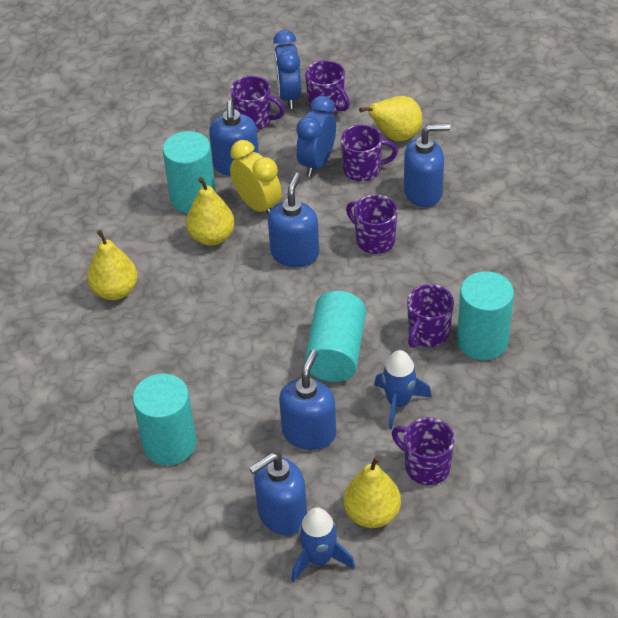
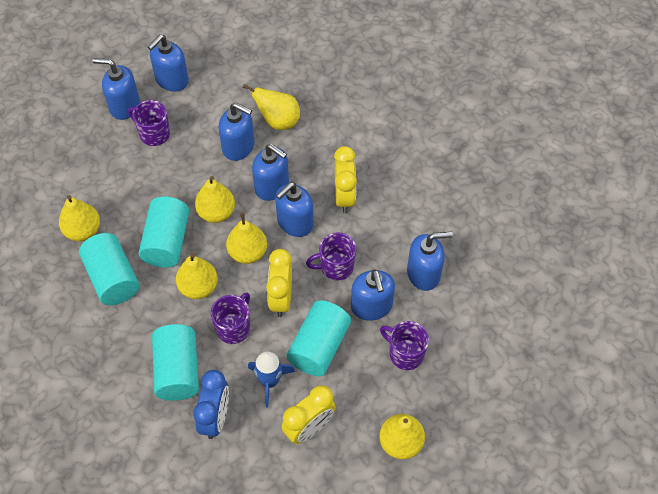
blue clock: 2 -> 1
blue rocket: 2 -> 1
blue soap dispenser: 5 -> 7
purple mug: 6 -> 4
yellow clock: 1 -> 3
yellow pear: 4 -> 6

